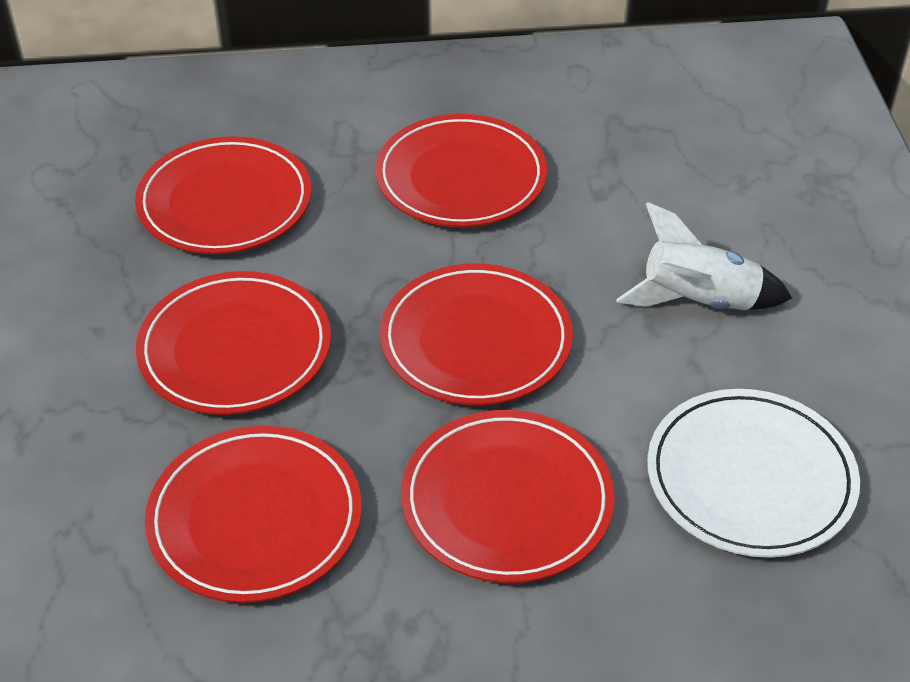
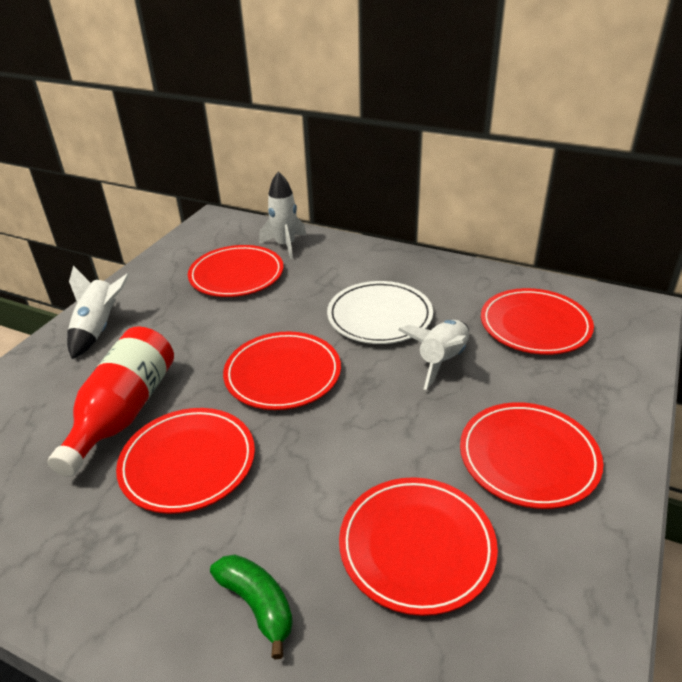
green banana: 0 -> 1
red bottle: 0 -> 1
white rocket: 1 -> 3

